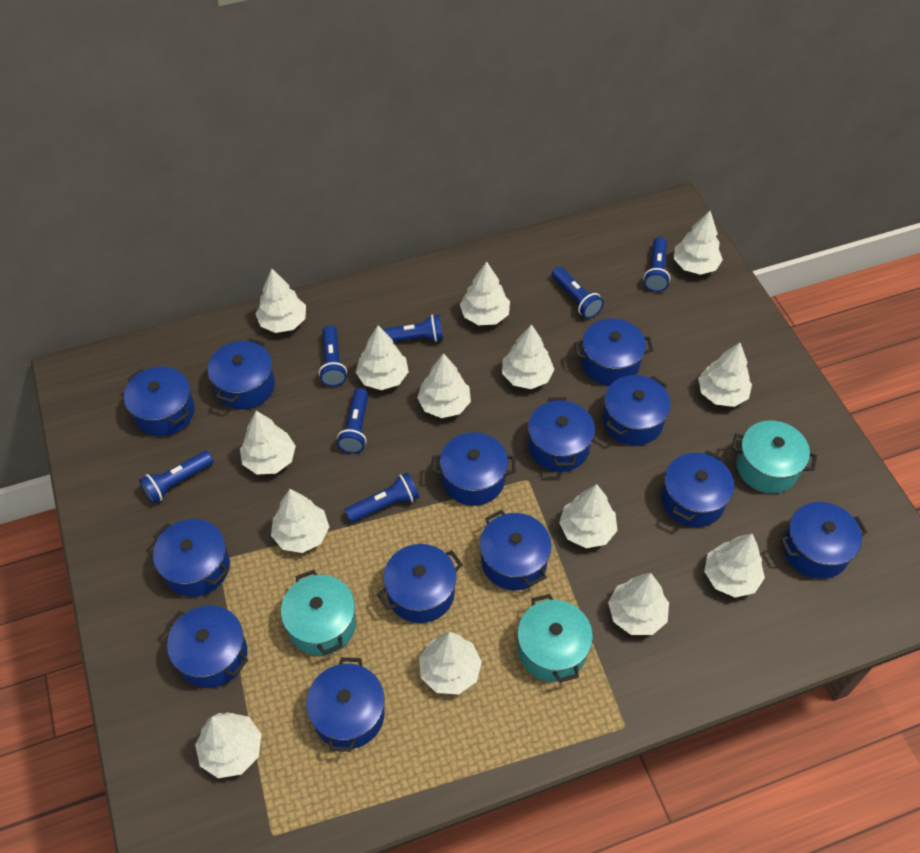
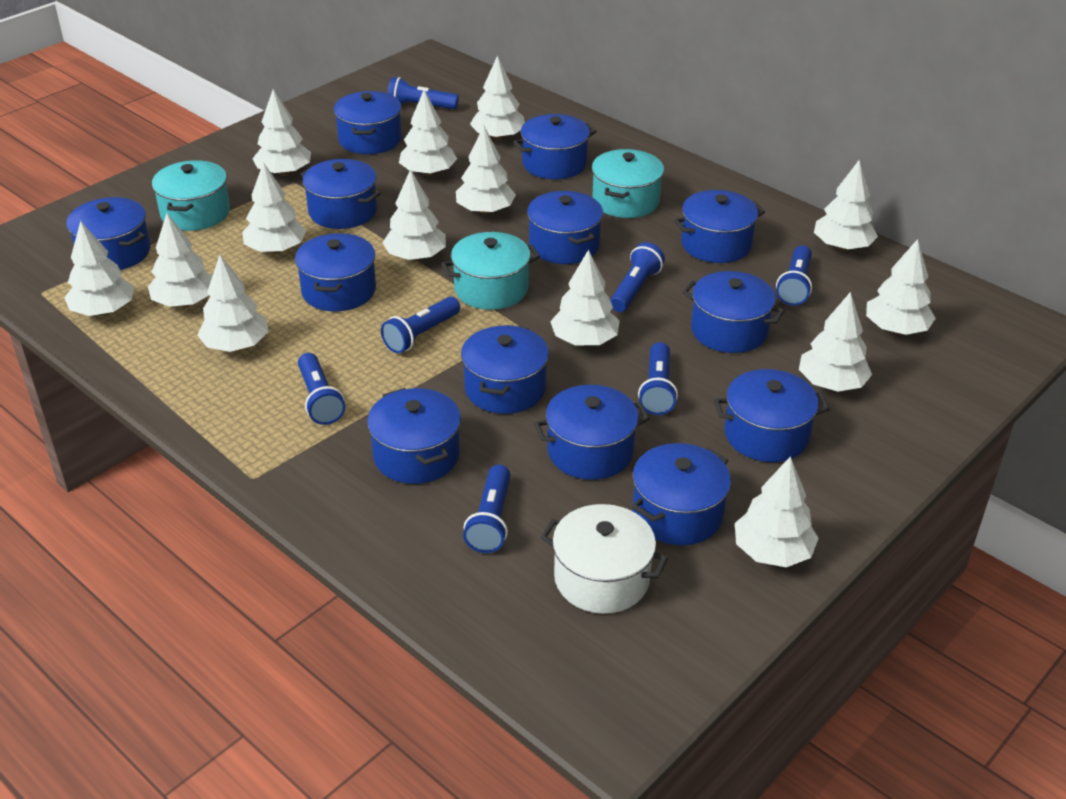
white pot: 0 -> 1

